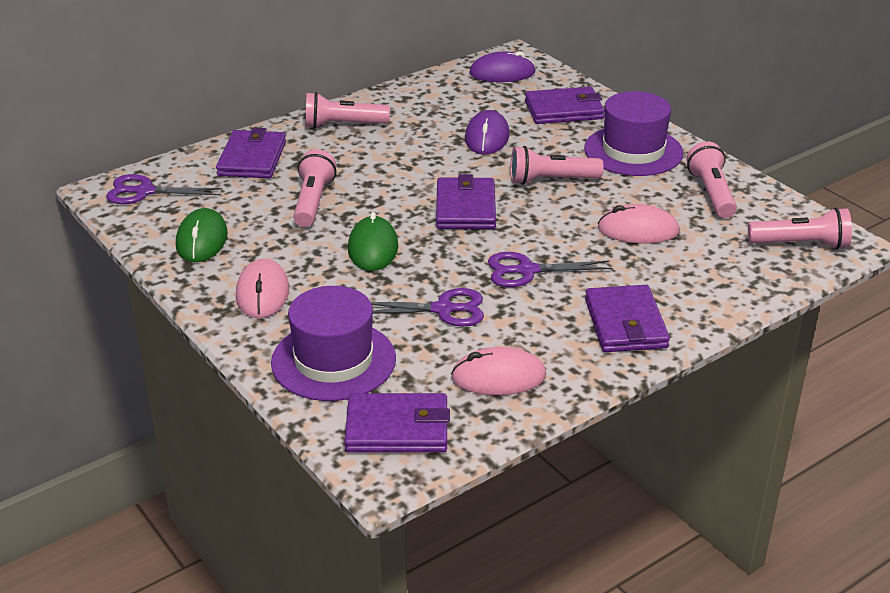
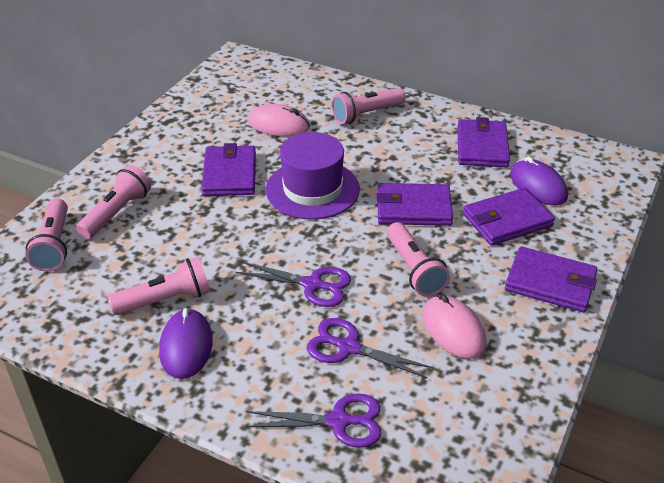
green mouse: 2 -> 0
pink mouse: 3 -> 2
purple hat: 2 -> 1

